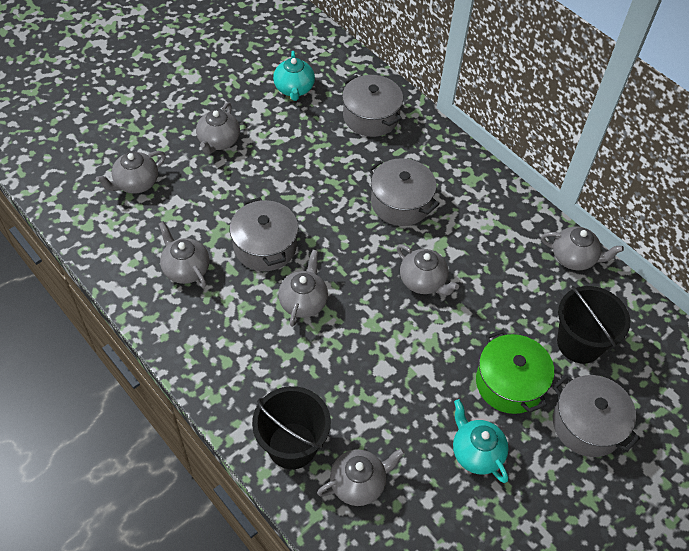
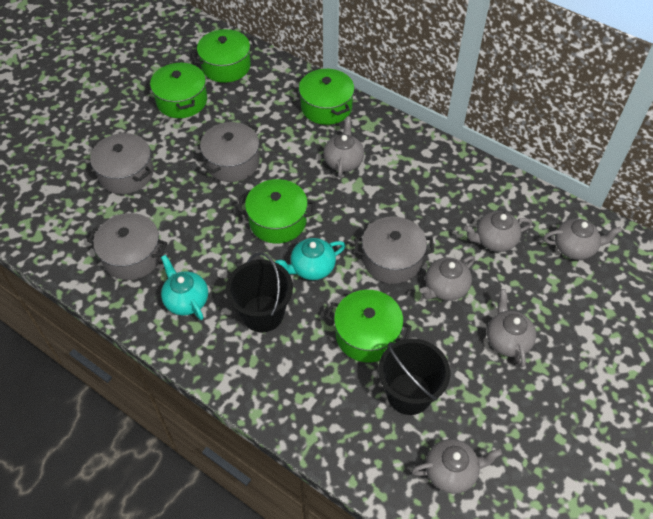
green pot: 1 -> 5
grey teapot: 7 -> 6

